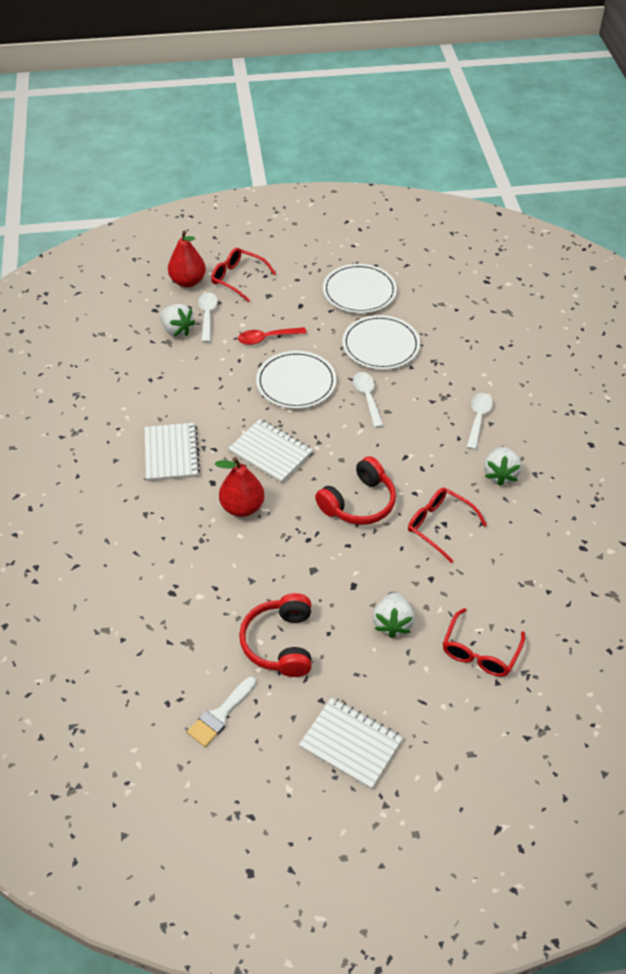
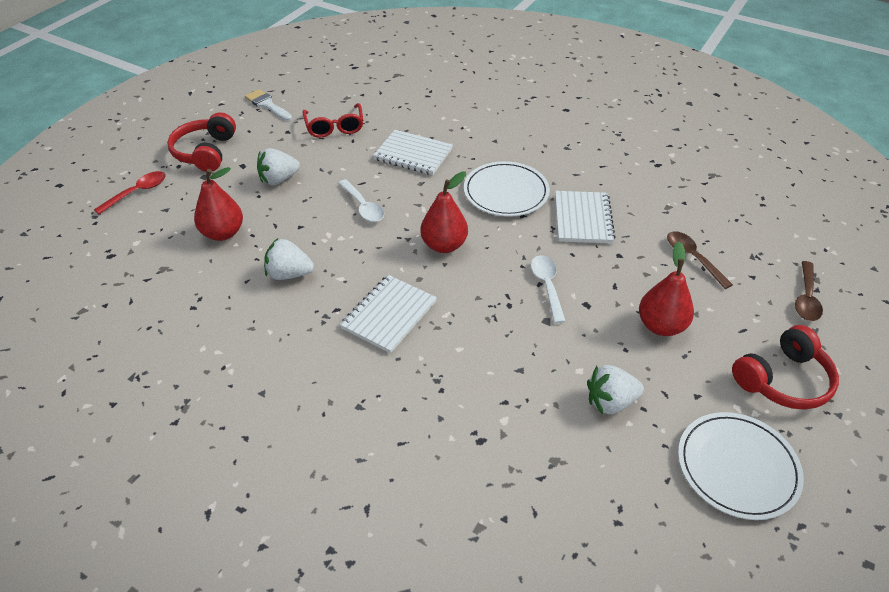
brown spoon: 0 -> 2
red glasses: 3 -> 1
red pear: 2 -> 3
white plate: 3 -> 2
white spoon: 3 -> 2

